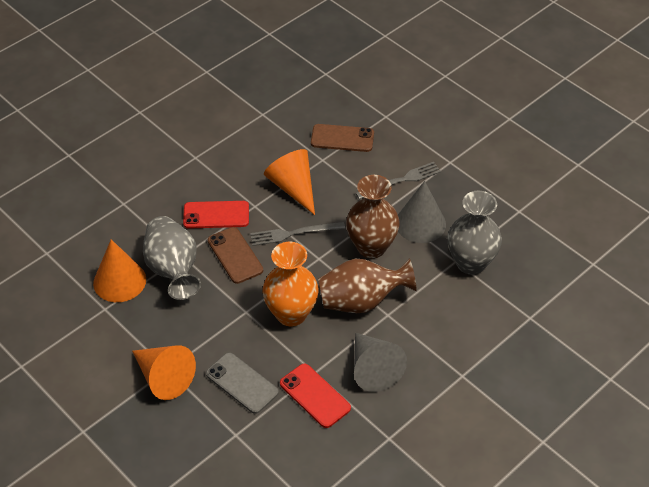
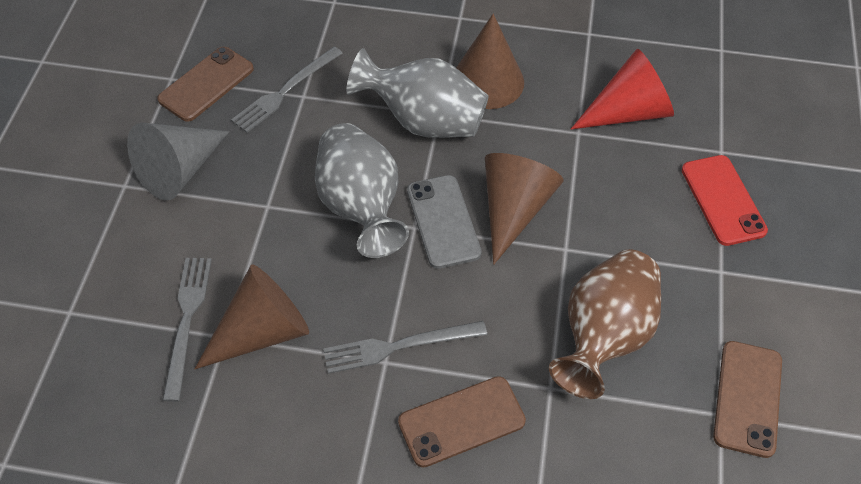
brown cone: 0 -> 3
brown phone: 2 -> 3
brown vase: 2 -> 1
grey cone: 2 -> 1
grey fork: 2 -> 3
orange cone: 3 -> 0
orange vase: 1 -> 0
red cone: 0 -> 1
red phone: 2 -> 1

